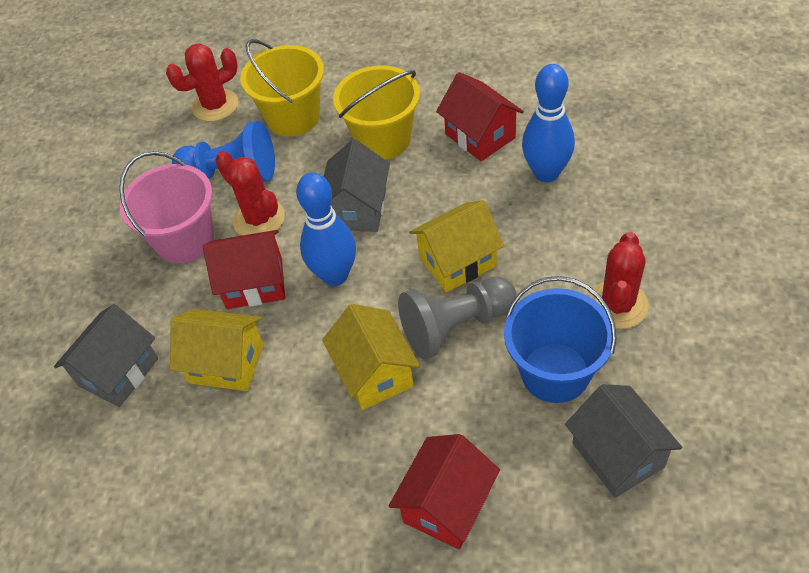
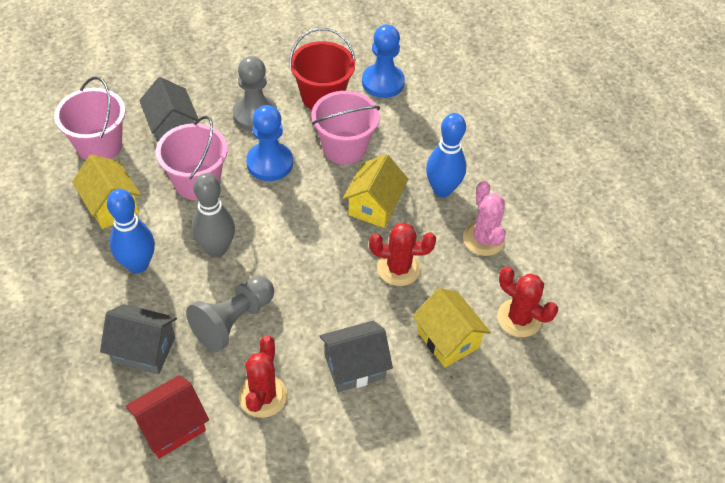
blue bucket: 1 -> 0
blue pawn: 1 -> 2
grey bowling pin: 0 -> 1
grey pawn: 1 -> 2
pink bucket: 1 -> 3
pink cactus: 0 -> 1
red bucket: 0 -> 1
red house: 3 -> 1
yellow bucket: 2 -> 0

